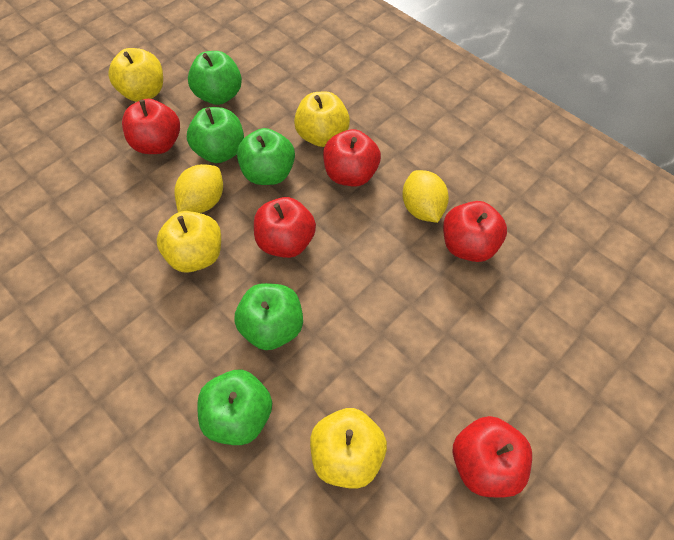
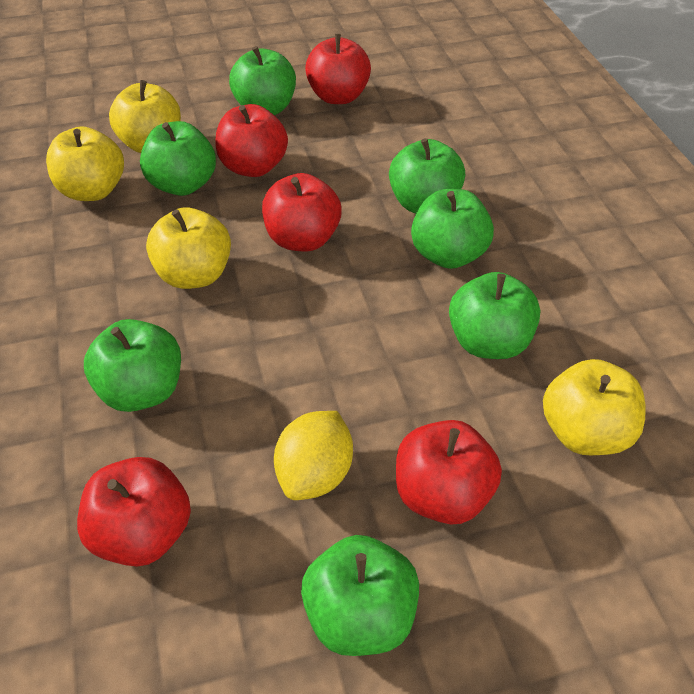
green apple: 5 -> 7
yellow lemon: 2 -> 1

